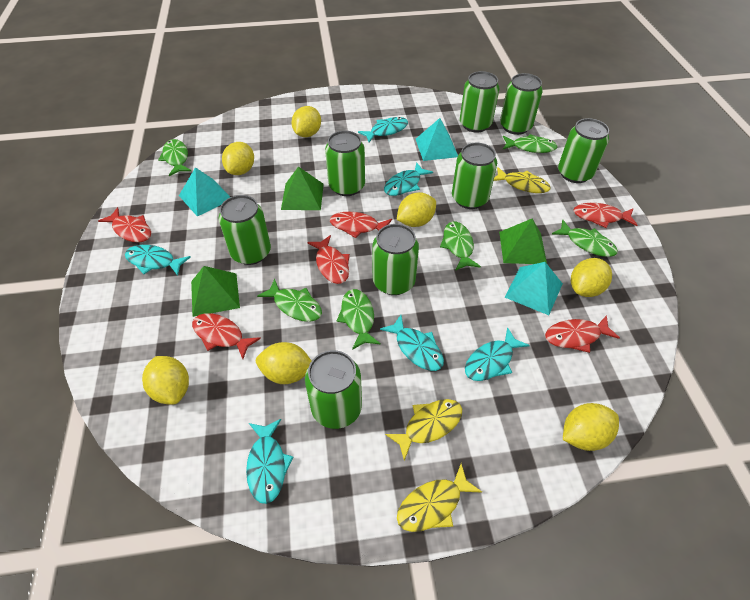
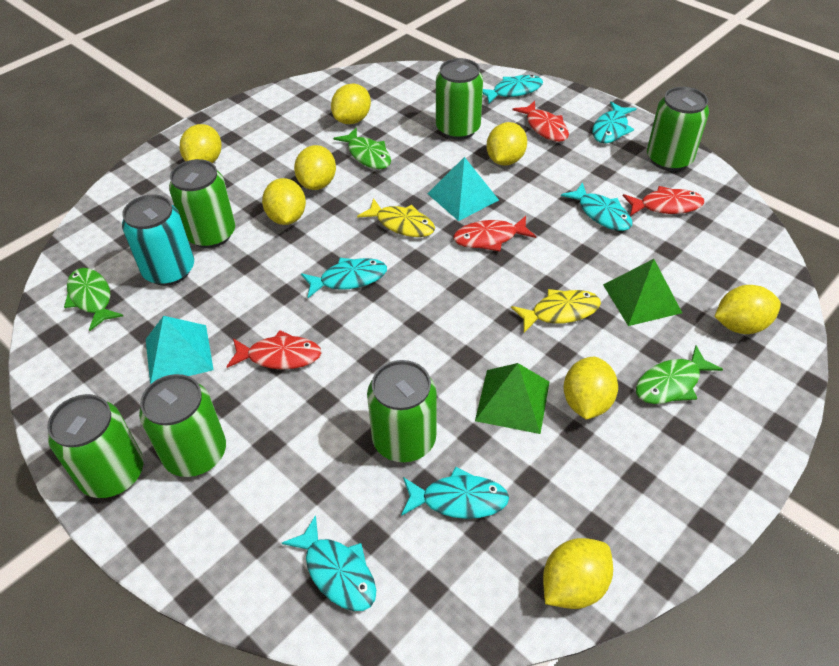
green can: 8 -> 6
green fish: 6 -> 3
green pyramid: 3 -> 2
red fish: 6 -> 4
turquoise can: 0 -> 1
turquoise pyramid: 3 -> 2
yellow fish: 3 -> 2
yellow lemon: 7 -> 8

